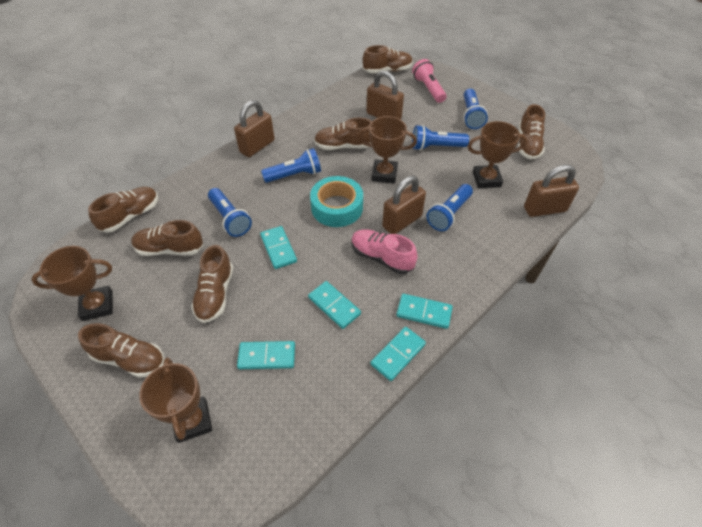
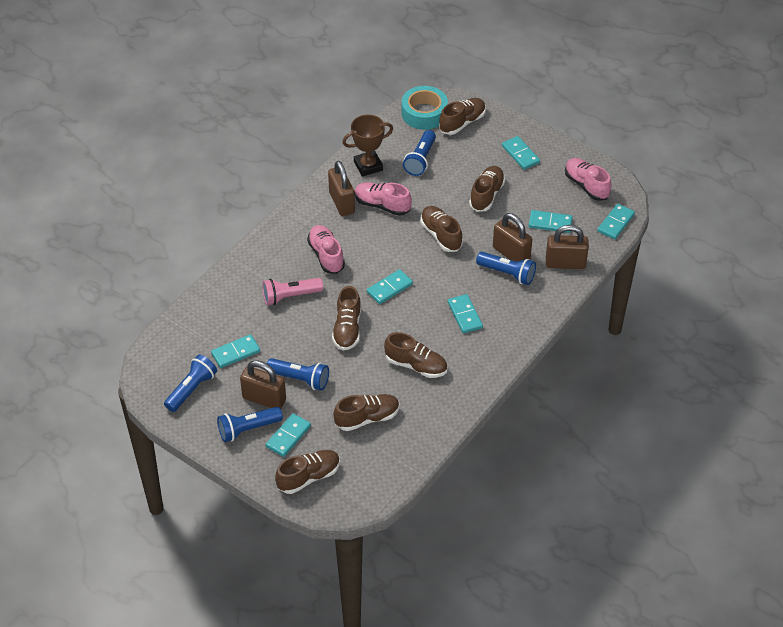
brown trophy: 4 -> 1
pink shoe: 1 -> 3
turquoise domino: 5 -> 7

